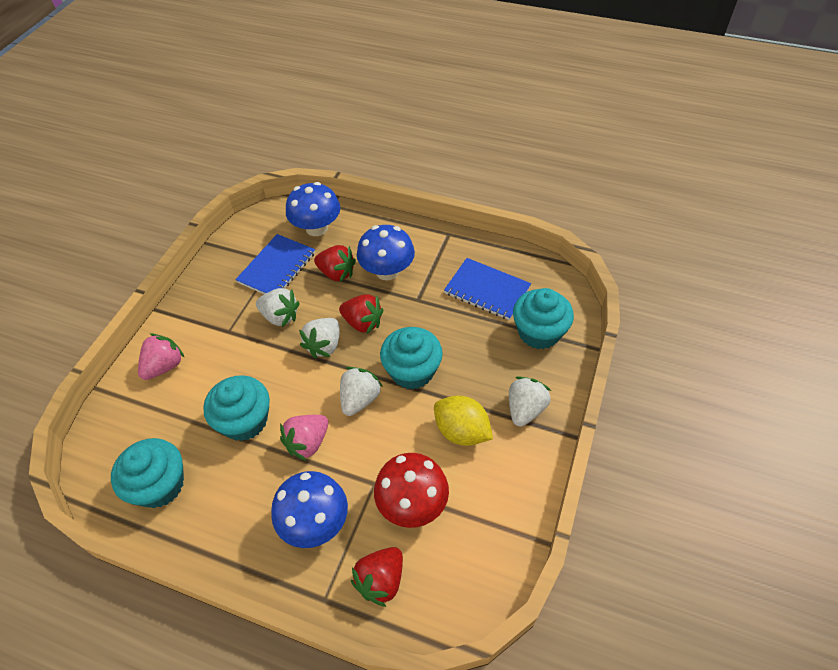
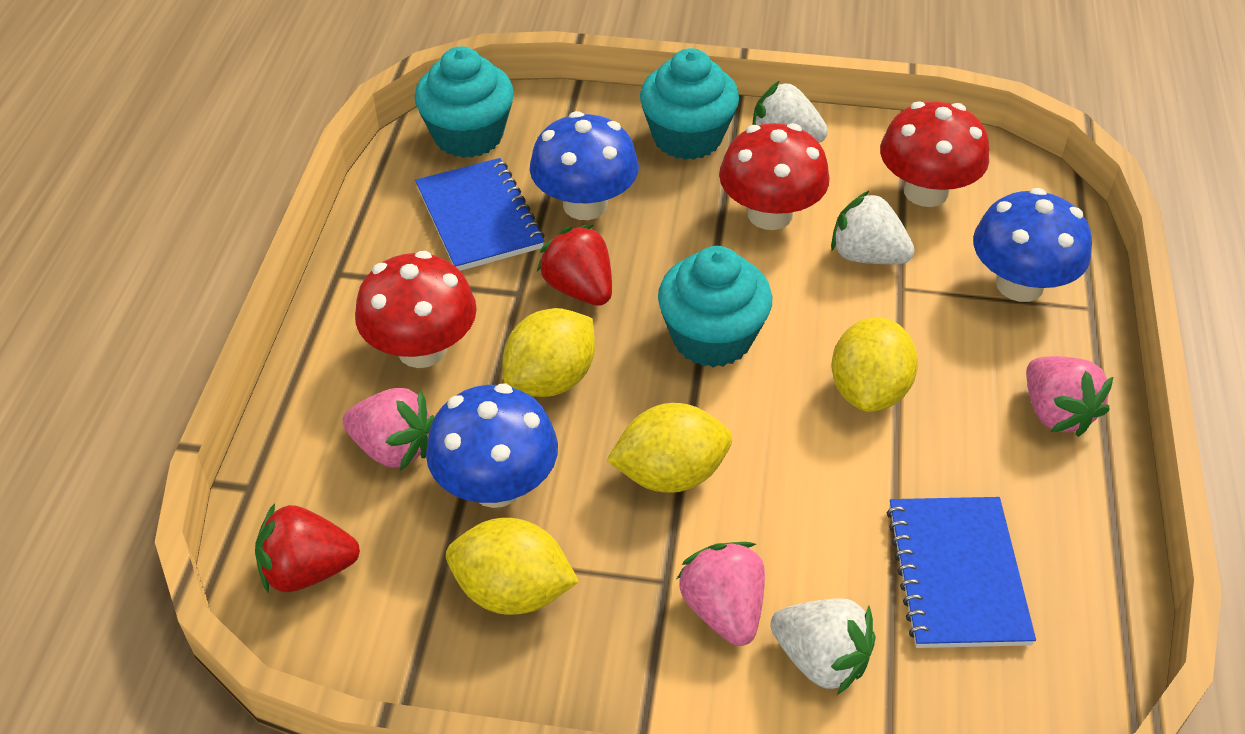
pink strawberry: 2 -> 3
red mushroom: 1 -> 3
red strawberry: 3 -> 2
turquoise cupcake: 4 -> 3
white strawberry: 4 -> 3
yellow lemon: 1 -> 4

